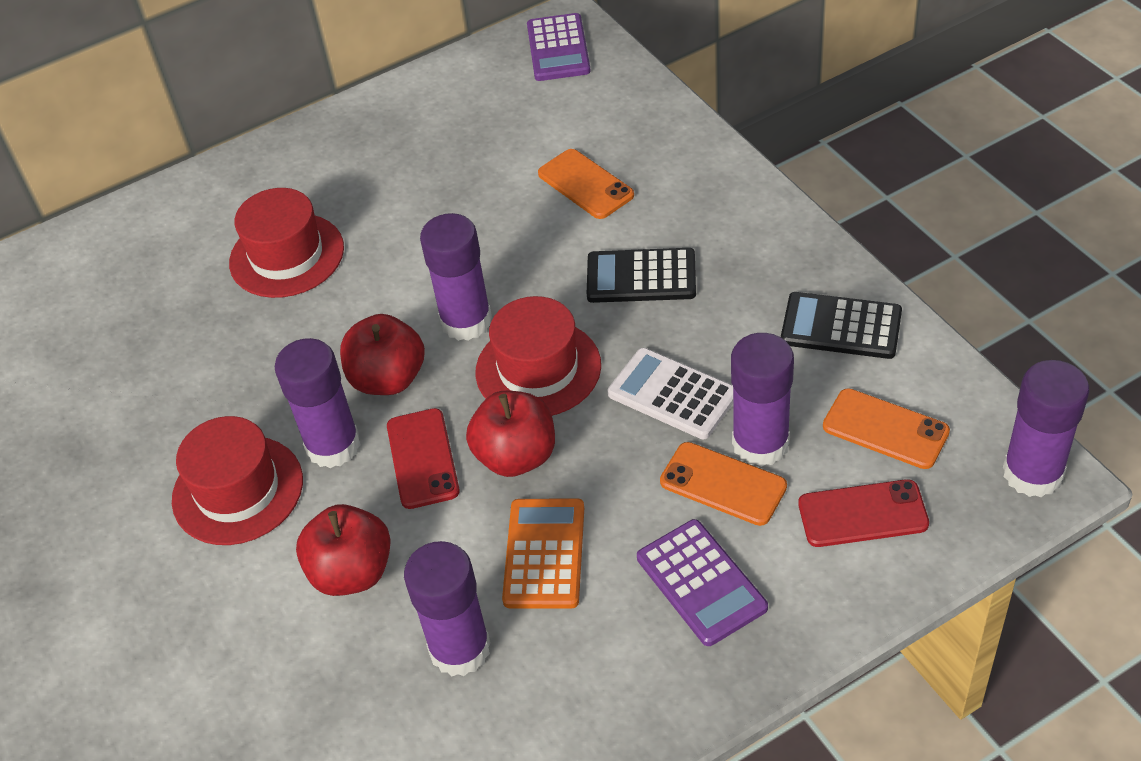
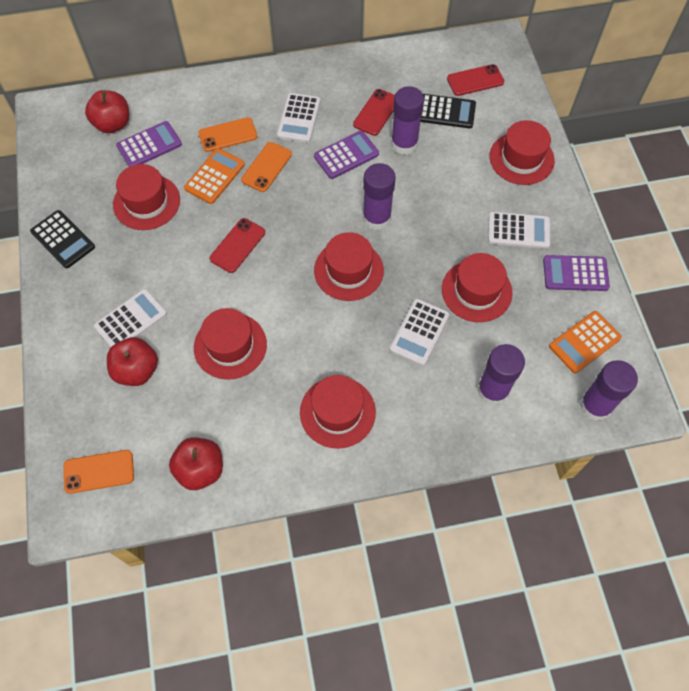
orange calculator: 1 -> 2
purple calculator: 2 -> 3
purple glue stick: 5 -> 4
red hat: 3 -> 6
red phone: 2 -> 3
white calculator: 1 -> 4

